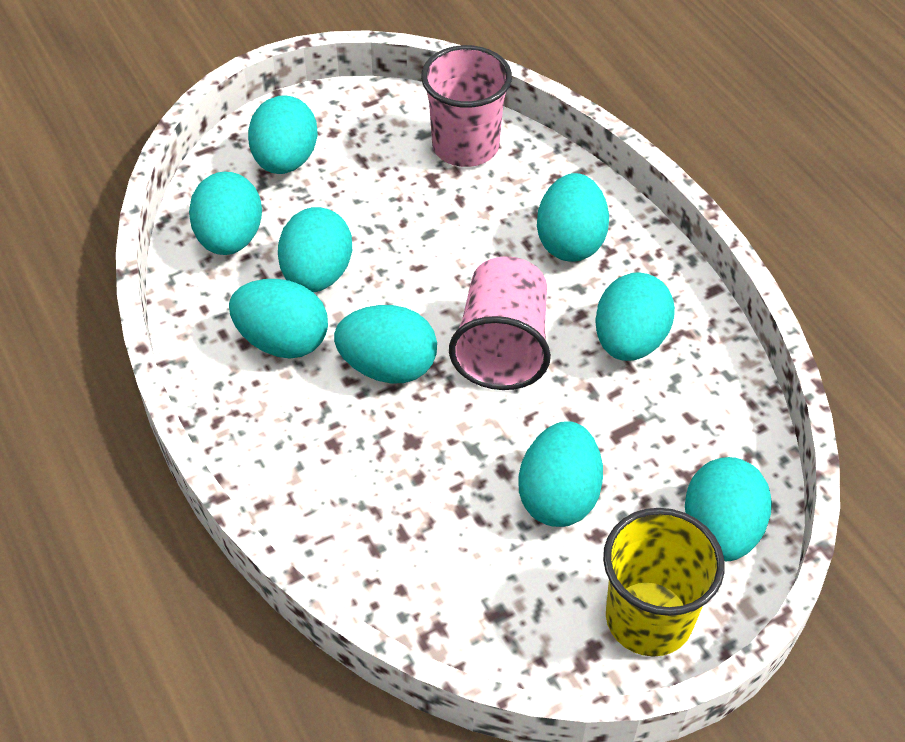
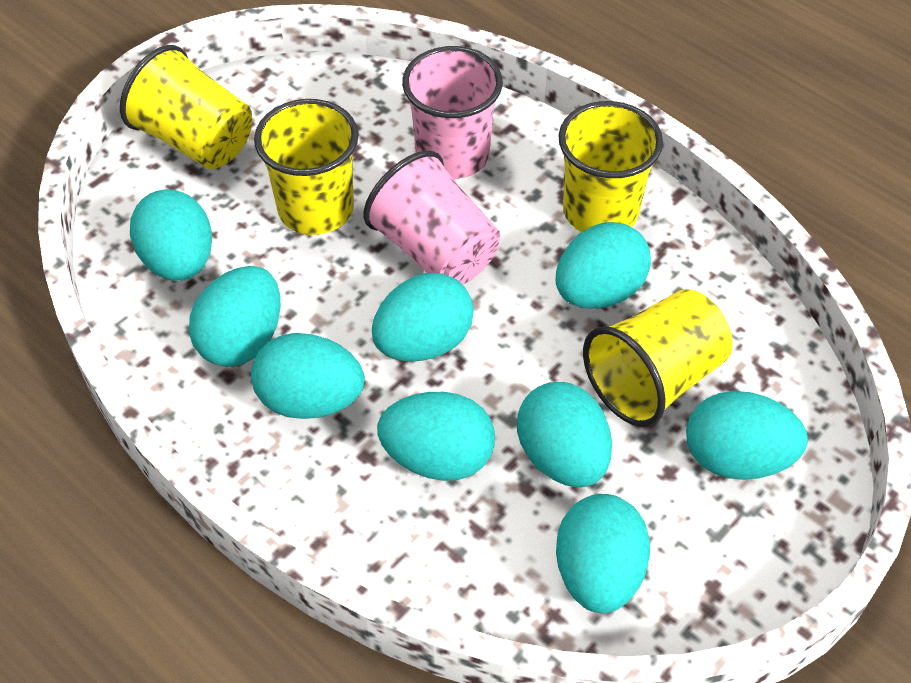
yellow cup: 1 -> 4

